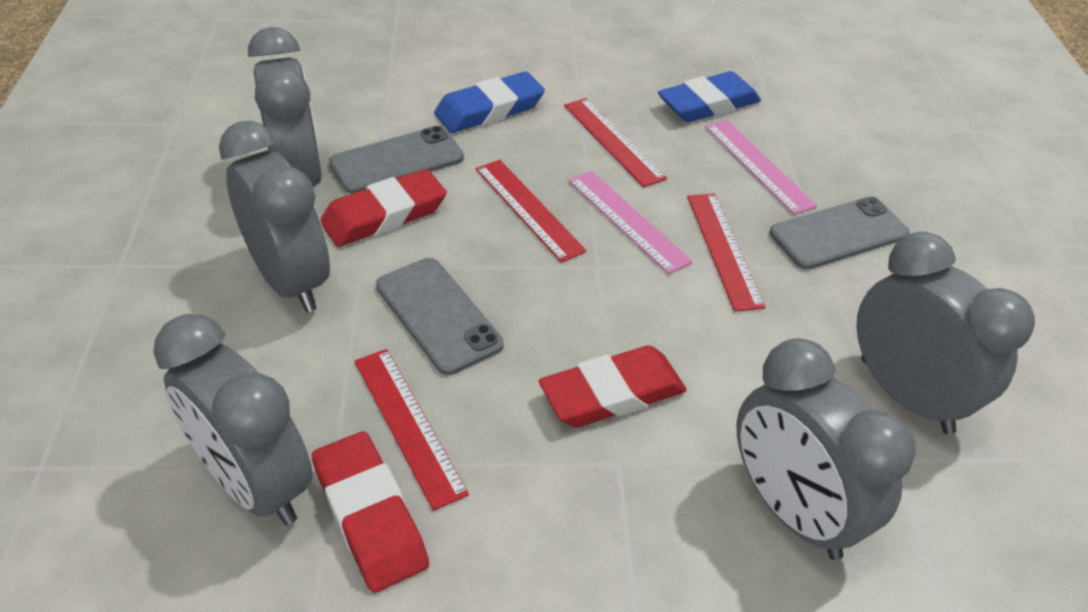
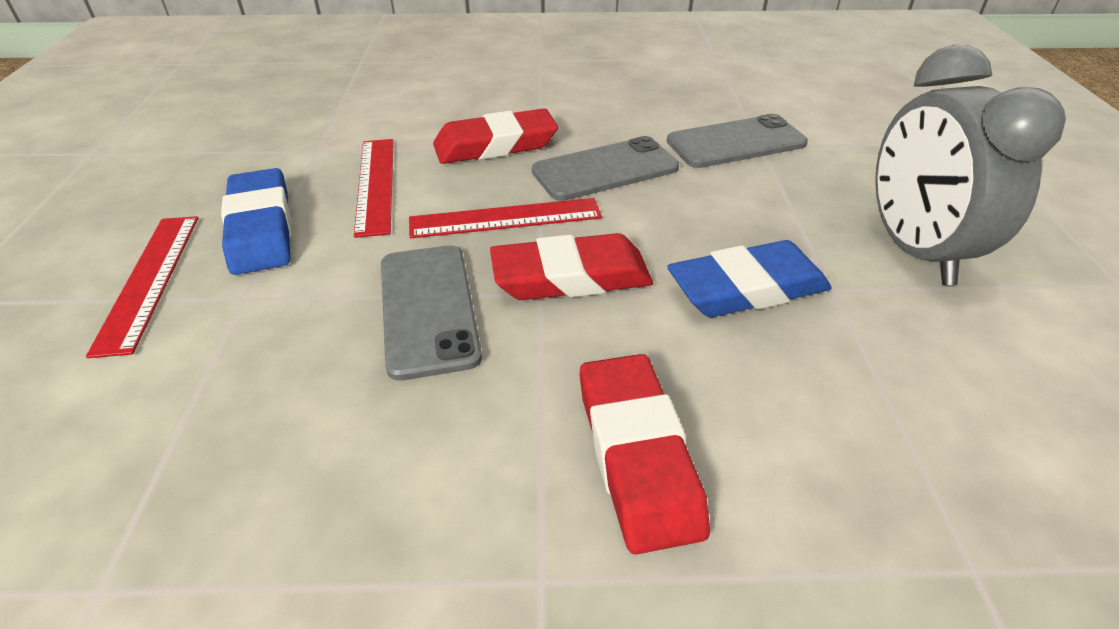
grey clock: 5 -> 1
pink ruler: 2 -> 0
red ruler: 4 -> 3

